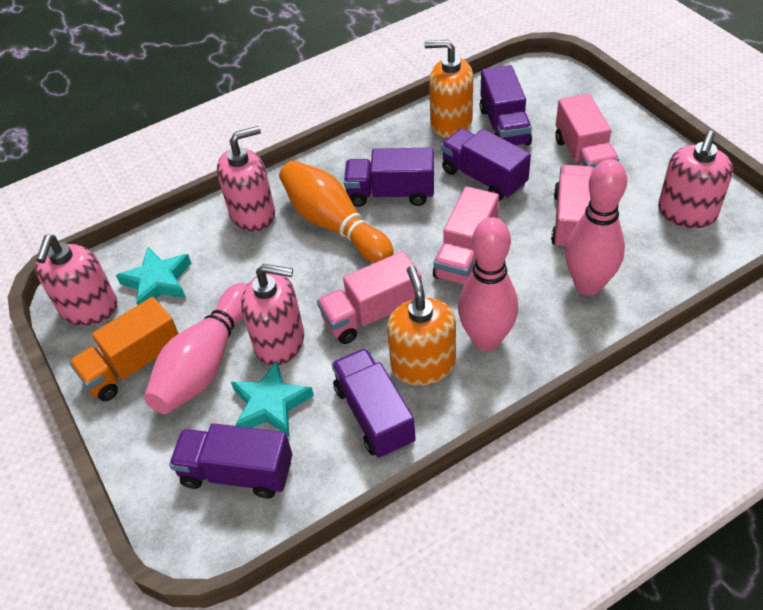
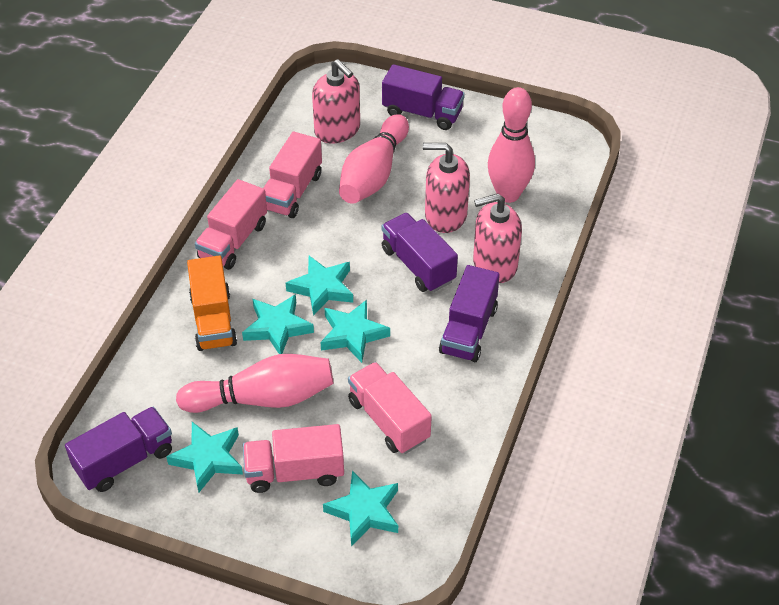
orange bowling pin: 1 -> 0
orange soap dispenser: 2 -> 0
pink soap dispenser: 4 -> 3
purple truck: 5 -> 4
turquoise star: 2 -> 5

